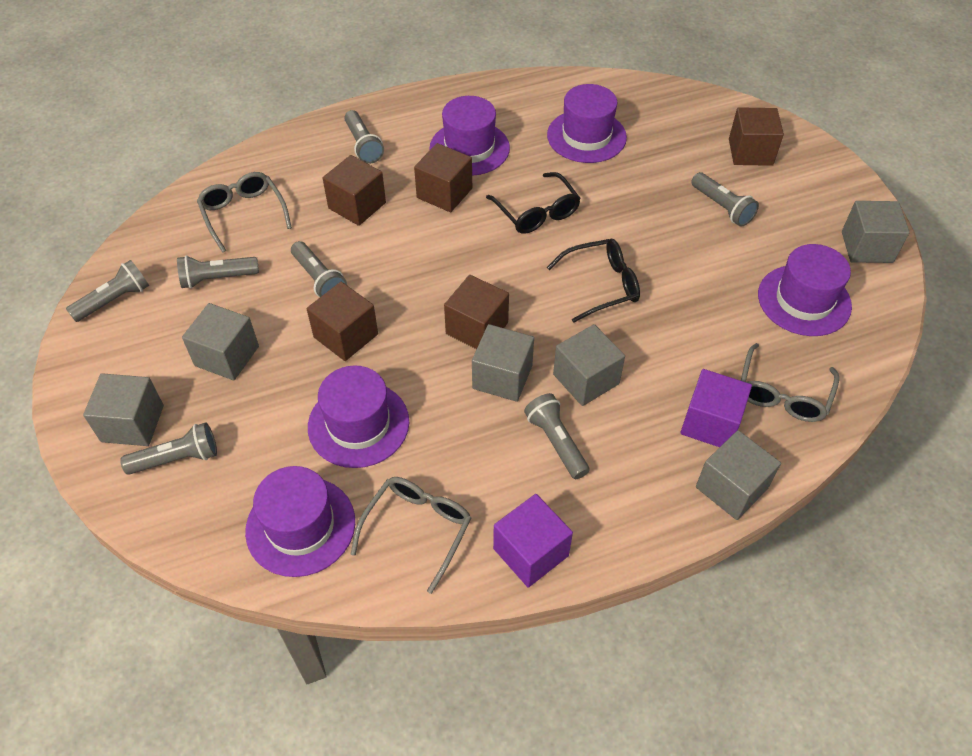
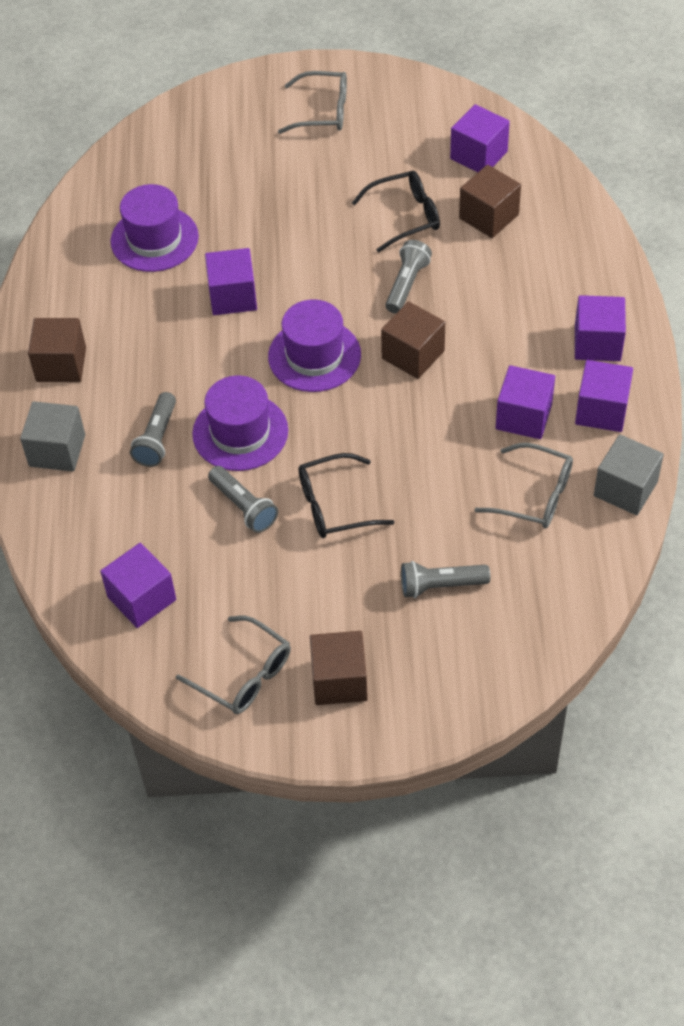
brown cube: 5 -> 4
grey cube: 6 -> 2
grey flashlight: 7 -> 4
purple cube: 2 -> 6
purple hat: 5 -> 3

